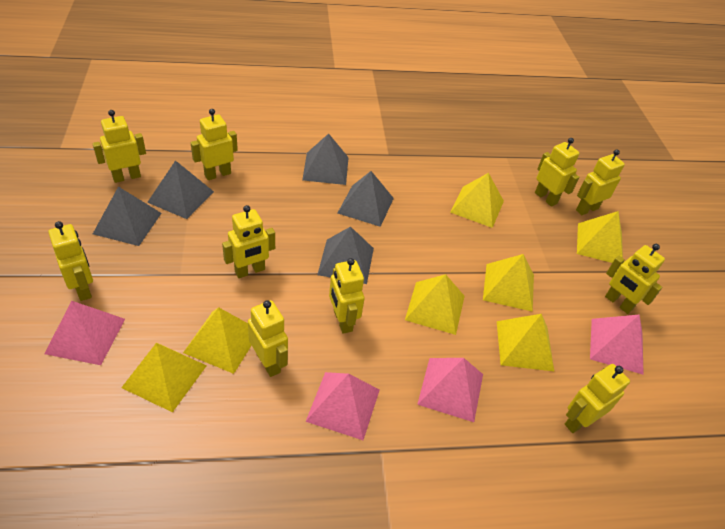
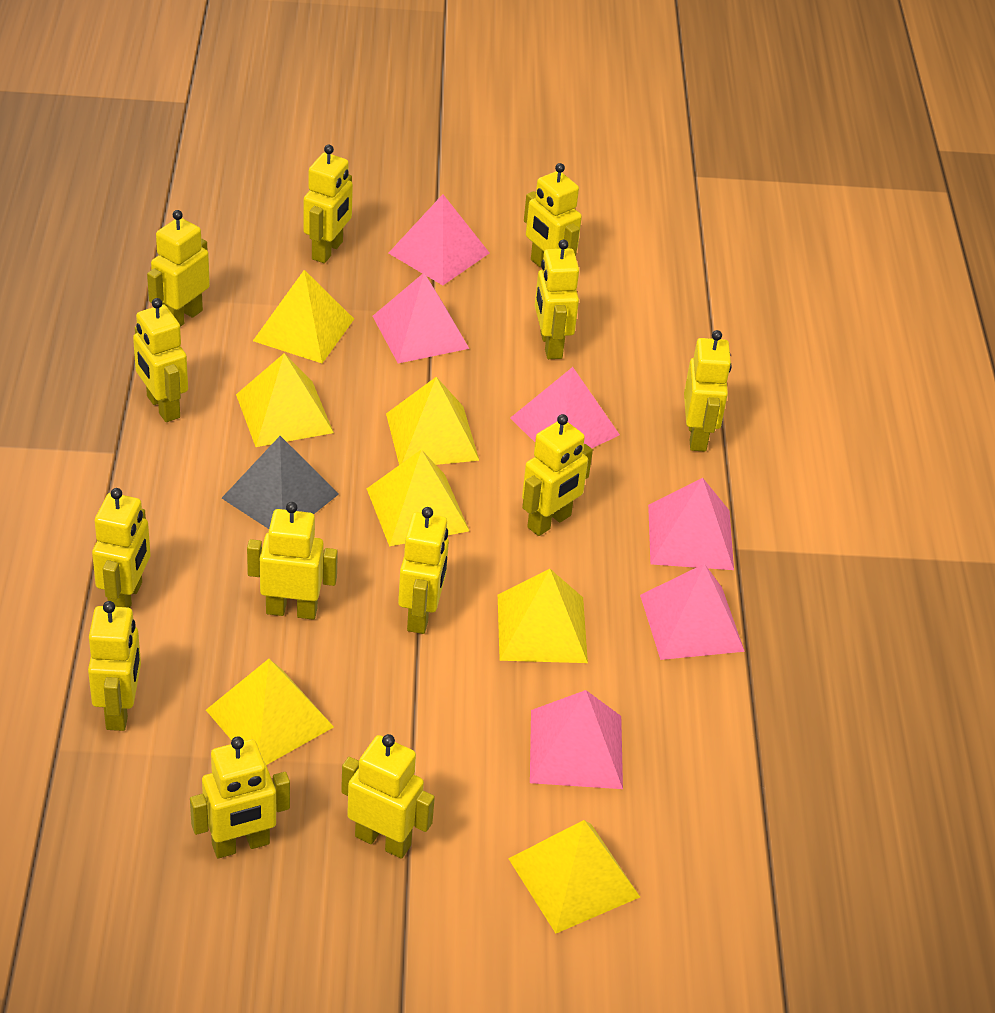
grey pyramid: 5 -> 1
pink pyramid: 4 -> 6
yellow robot: 10 -> 13

